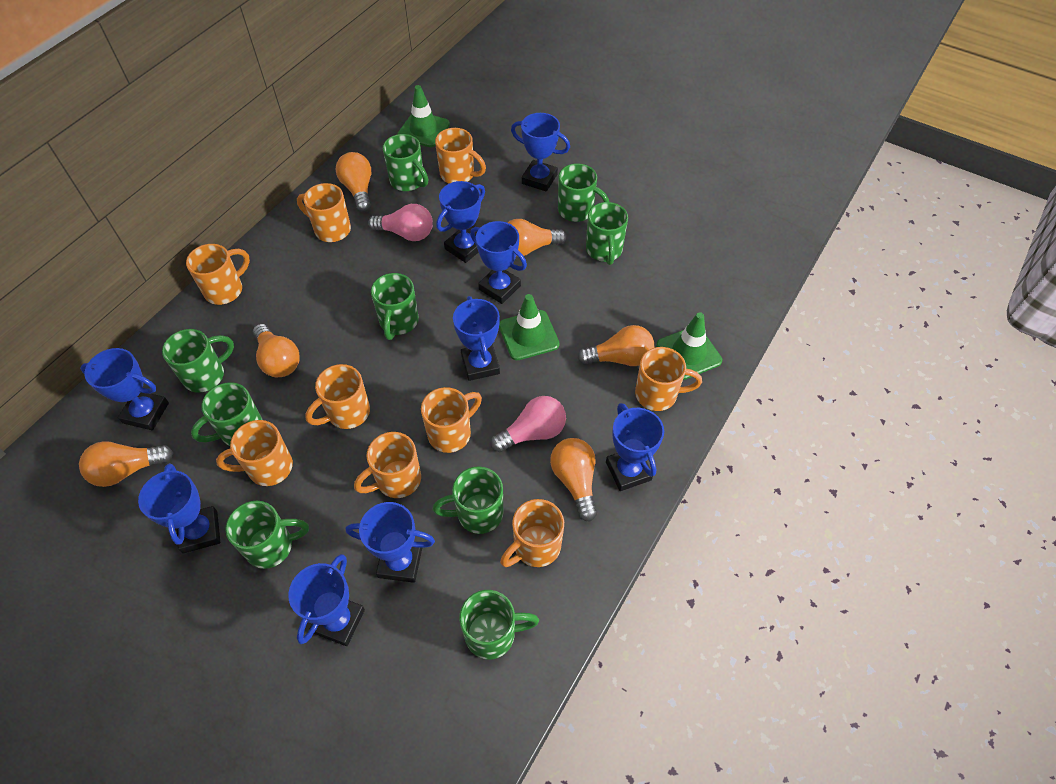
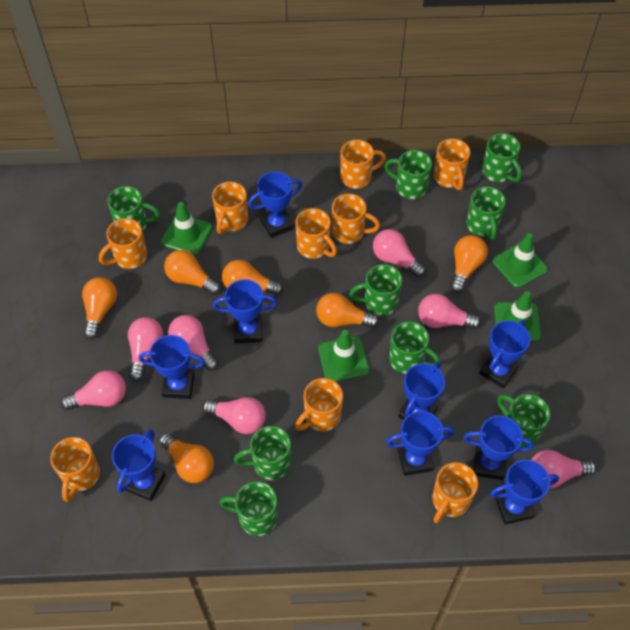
green traffic cone: 3 -> 4
pink light bulb: 2 -> 7

